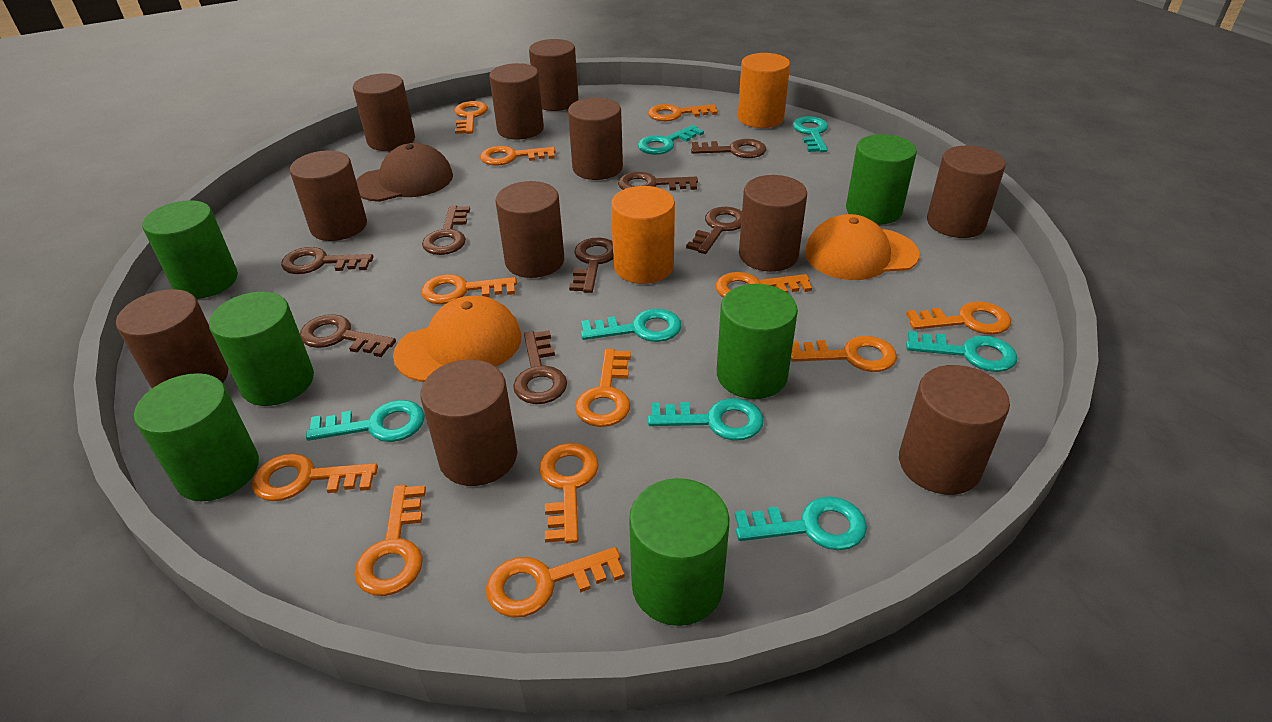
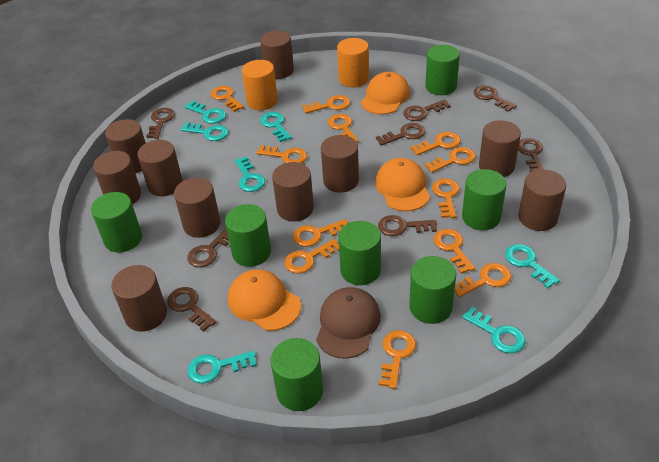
brown cylinder: 11 -> 10
green cylinder: 6 -> 7
orange cap: 2 -> 3

